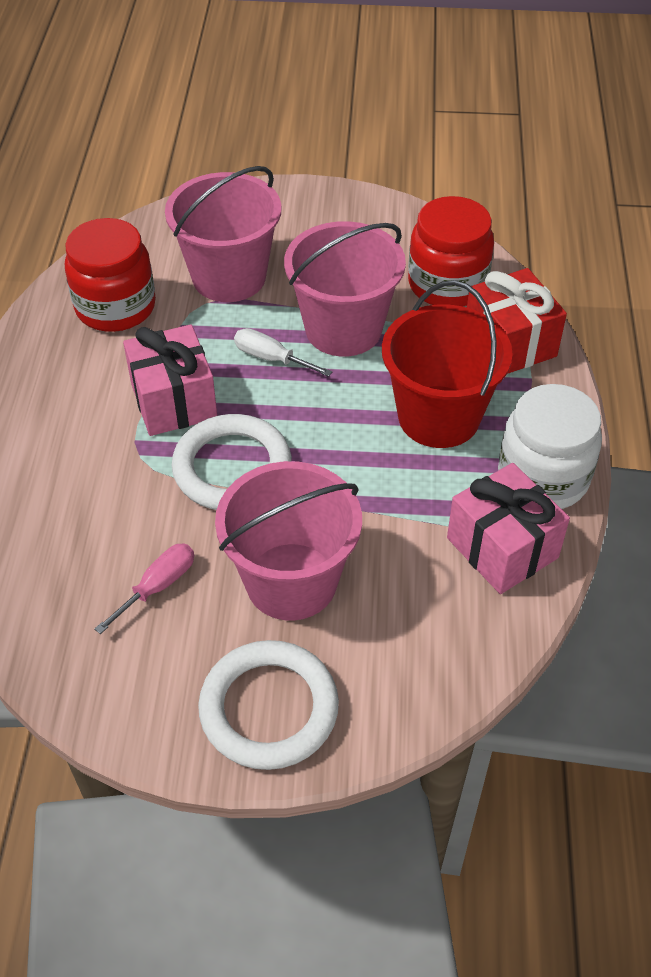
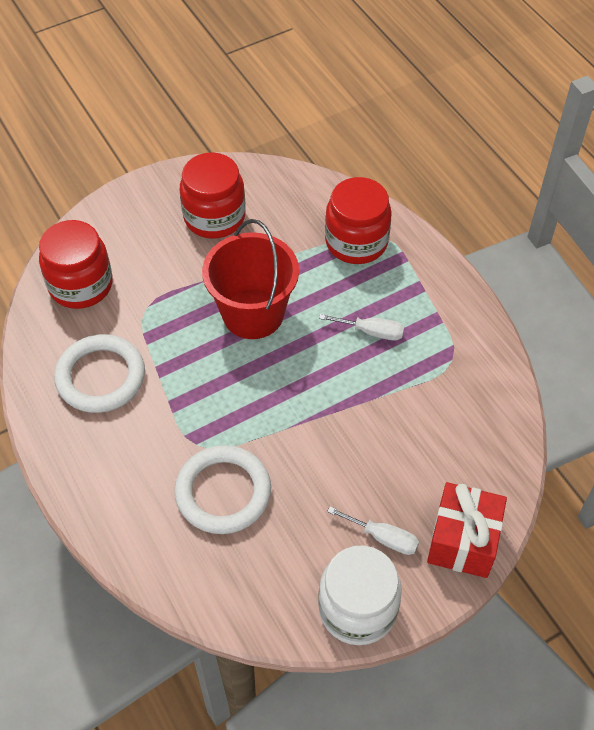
pink bucket: 3 -> 0
pink gift: 2 -> 0
pink screwdriver: 1 -> 0
red jar: 2 -> 3
white screwdriver: 1 -> 2

